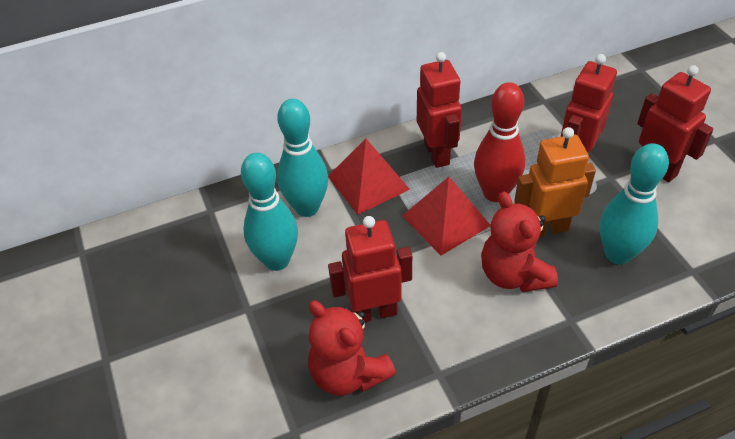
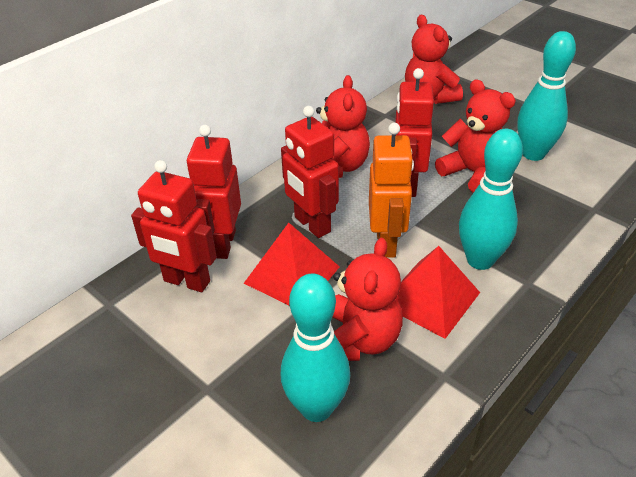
red bowling pin: 1 -> 0
red teddy bear: 2 -> 4

